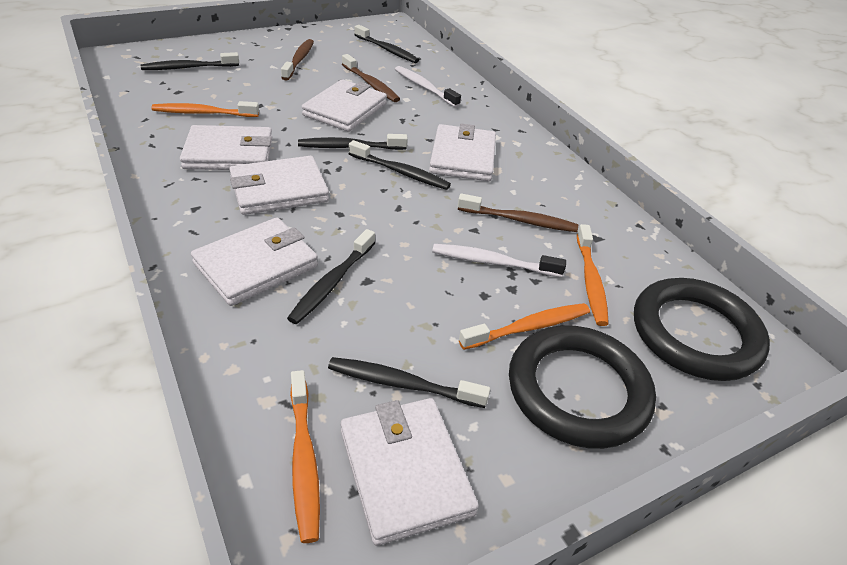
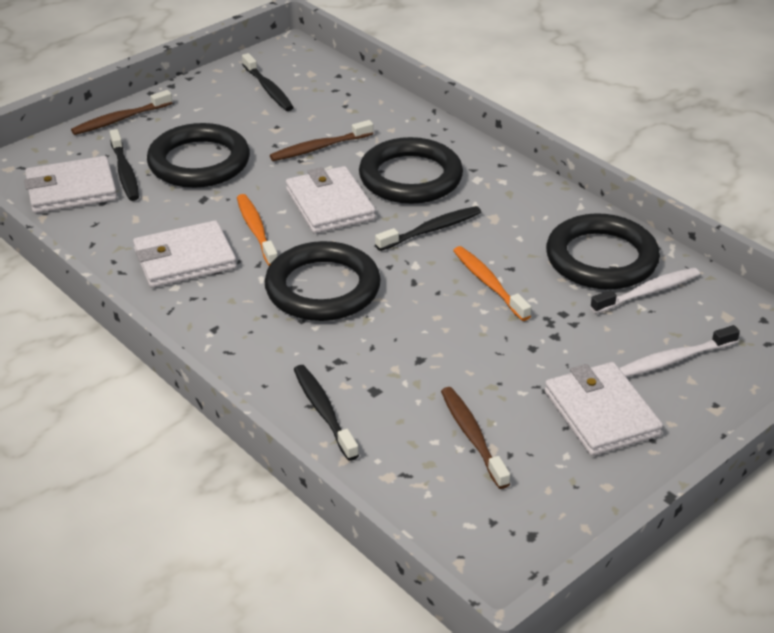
black ring: 2 -> 4
black toothbrush: 6 -> 4
orange toothbrush: 4 -> 2
white wallet: 6 -> 4

